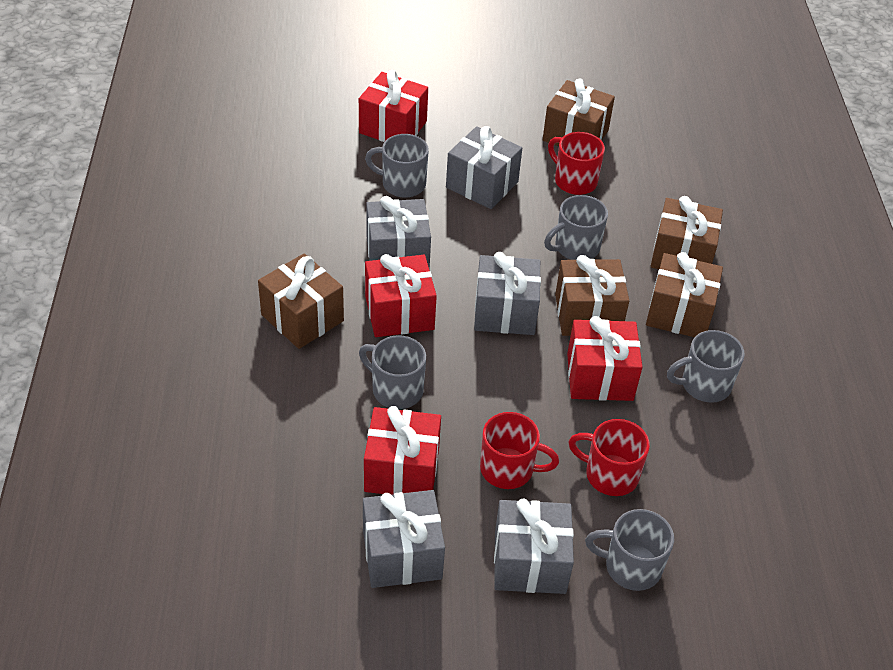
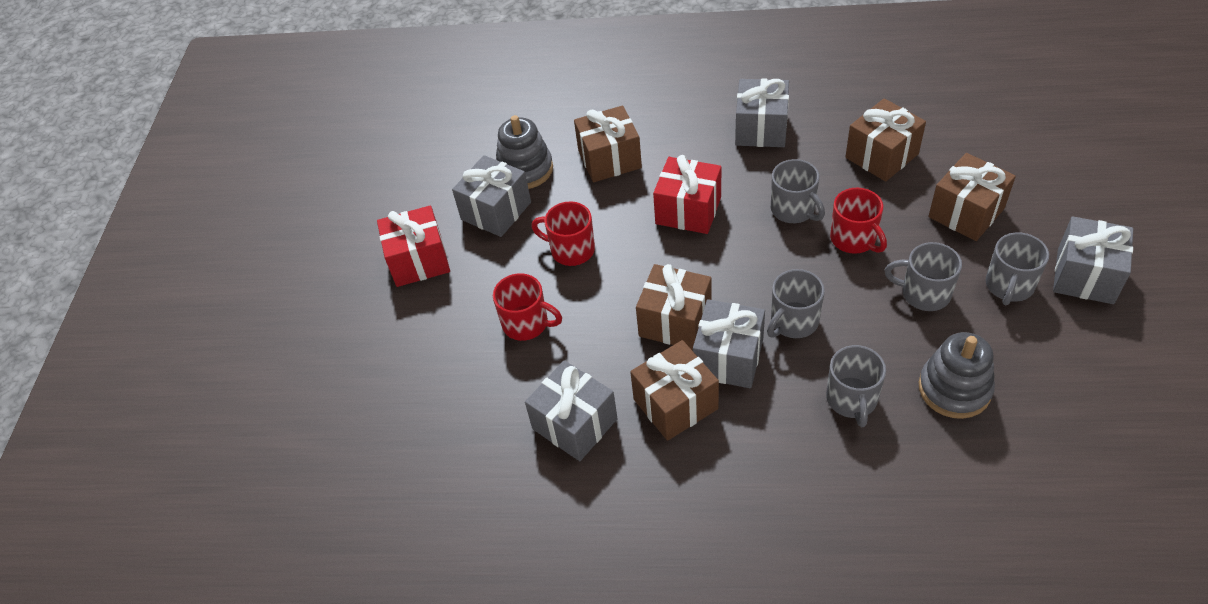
grey stacking toy: 0 -> 2
red gift: 4 -> 2

